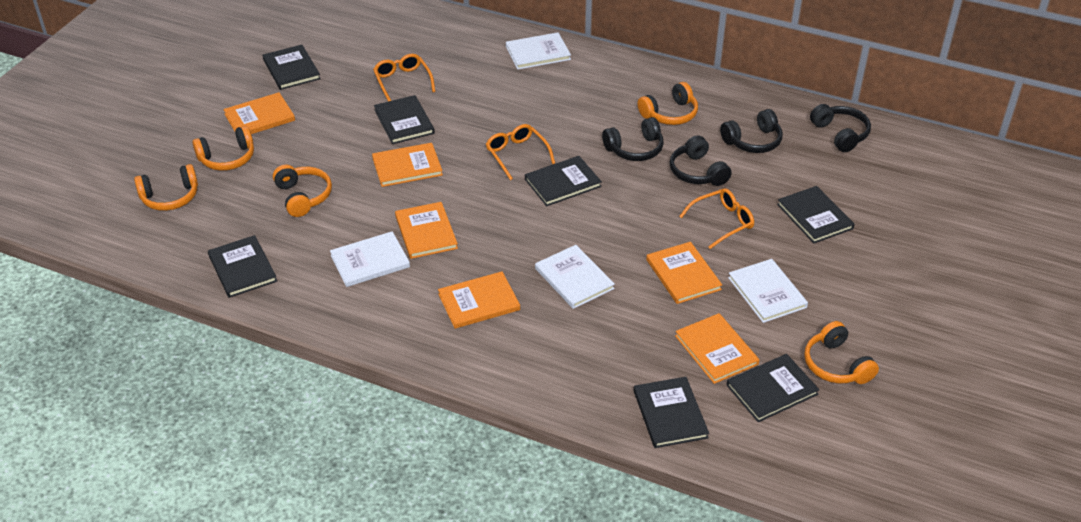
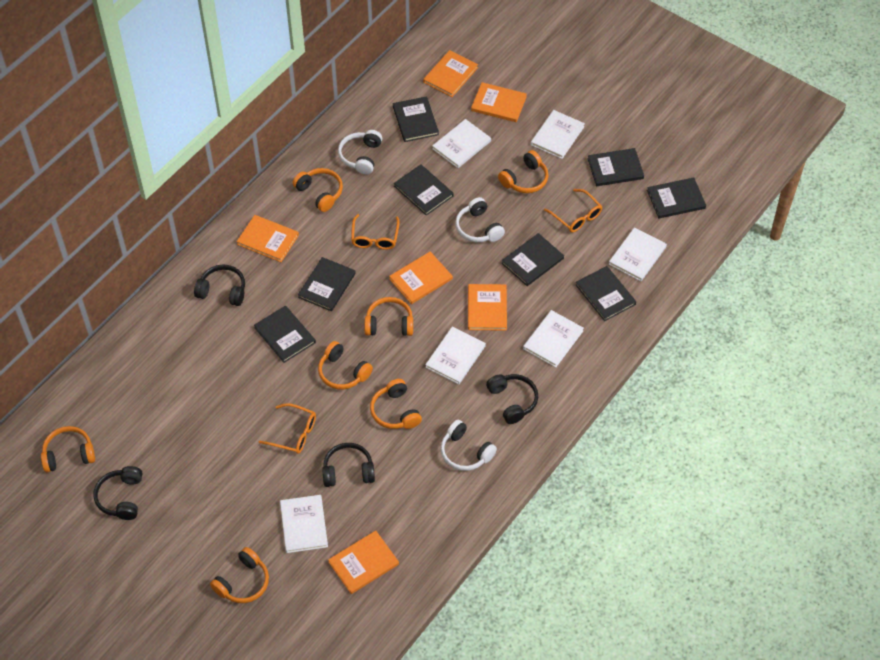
black book: 7 -> 8
orange headphones: 5 -> 7
white book: 4 -> 6
white headphones: 0 -> 3

